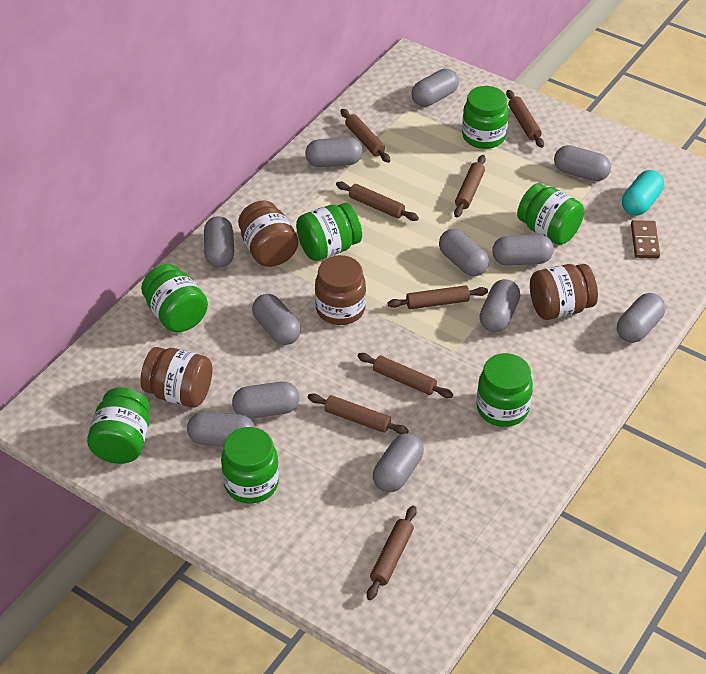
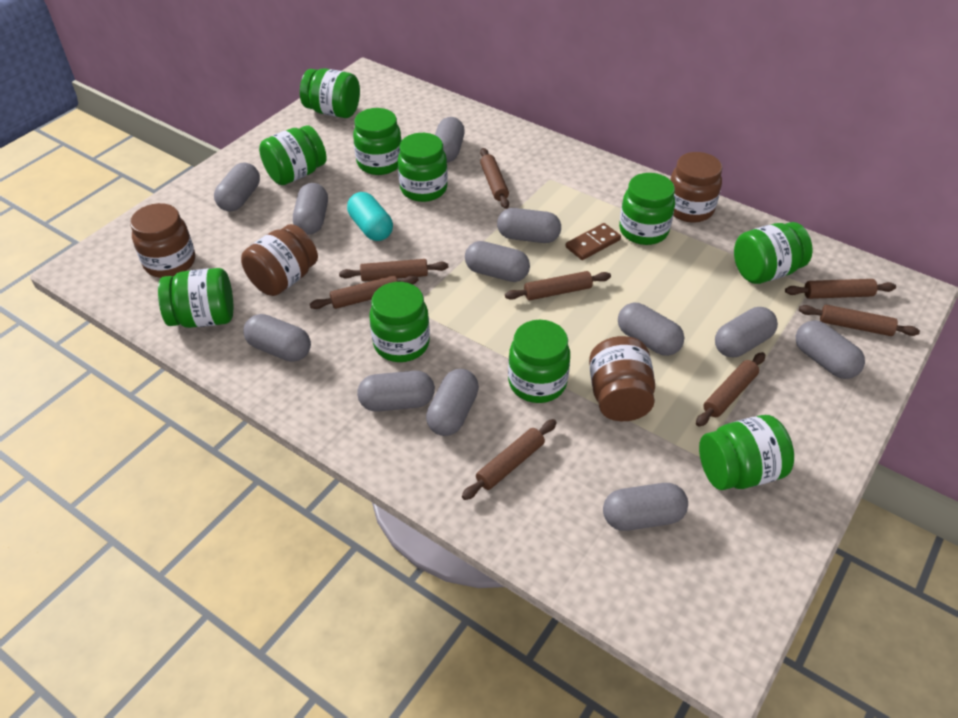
green jar: 7 -> 10

